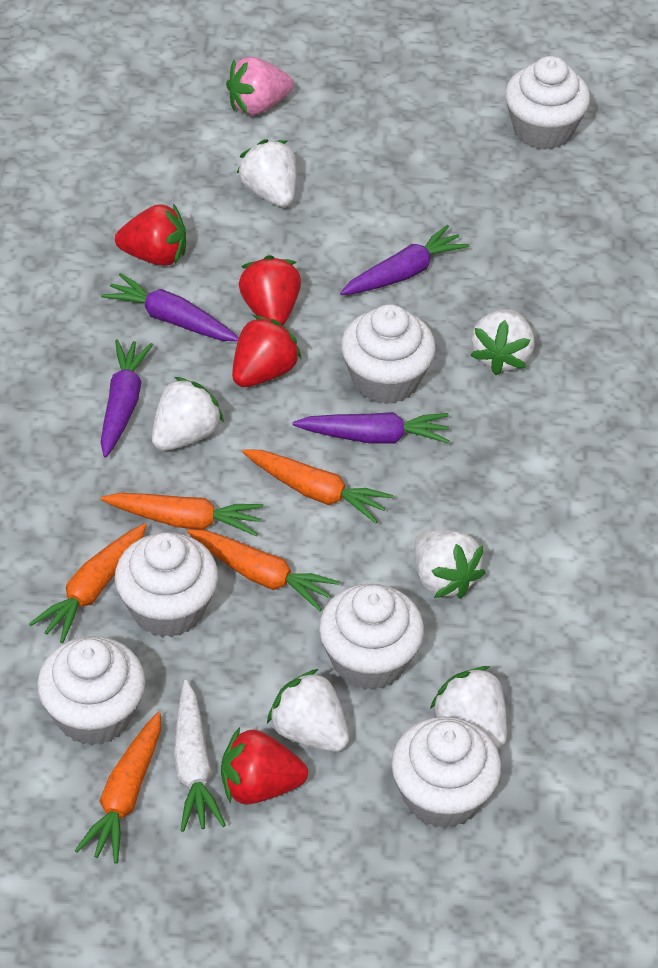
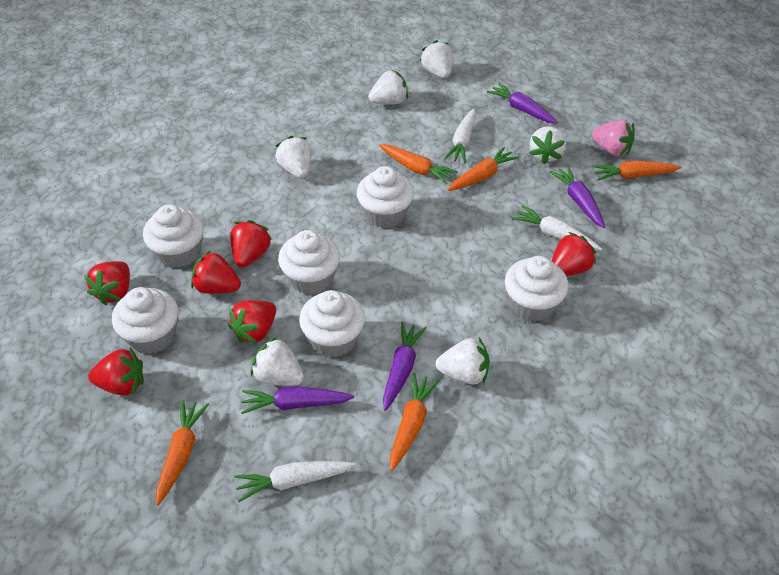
red strawberry: 4 -> 6
white carrot: 1 -> 3

